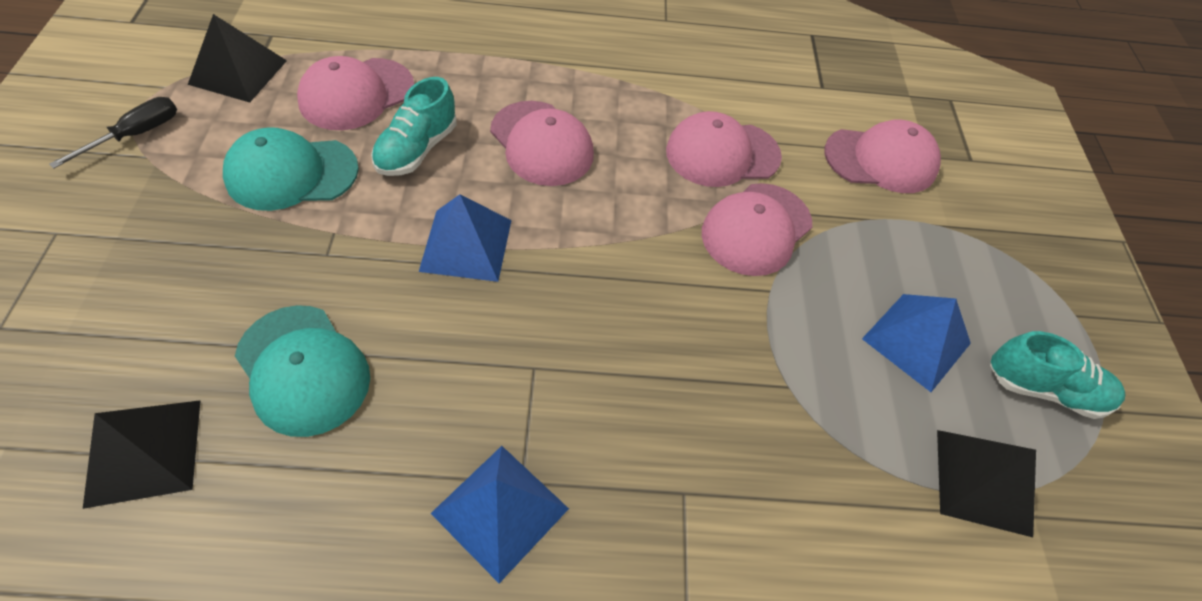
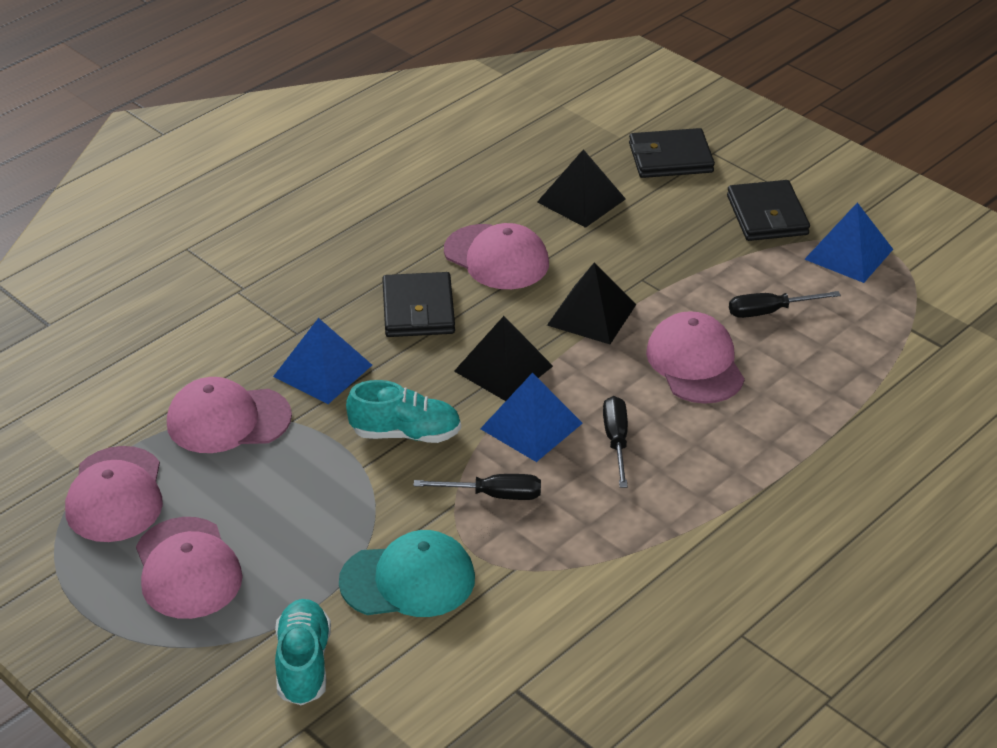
black screwdriver: 1 -> 3
black wallet: 0 -> 3
turquoise cap: 2 -> 1

